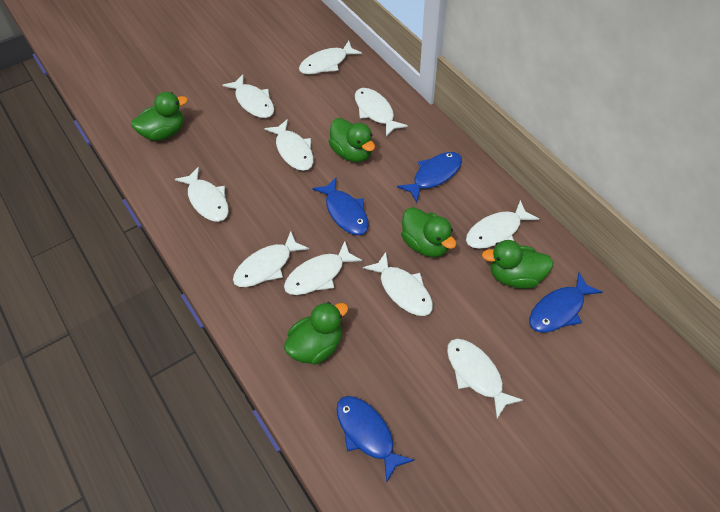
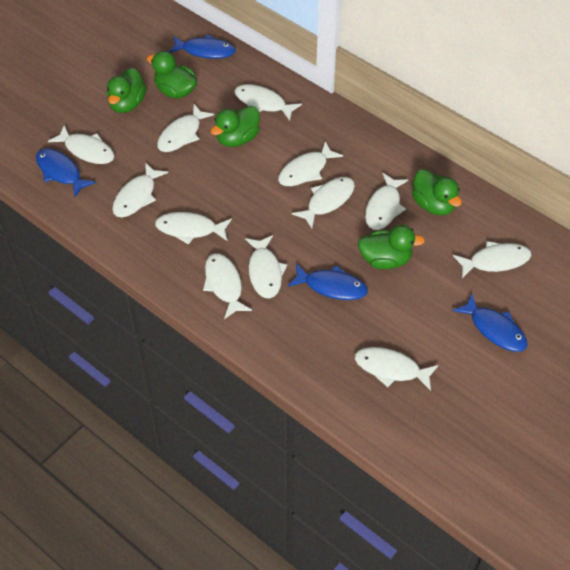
white fish: 10 -> 12

